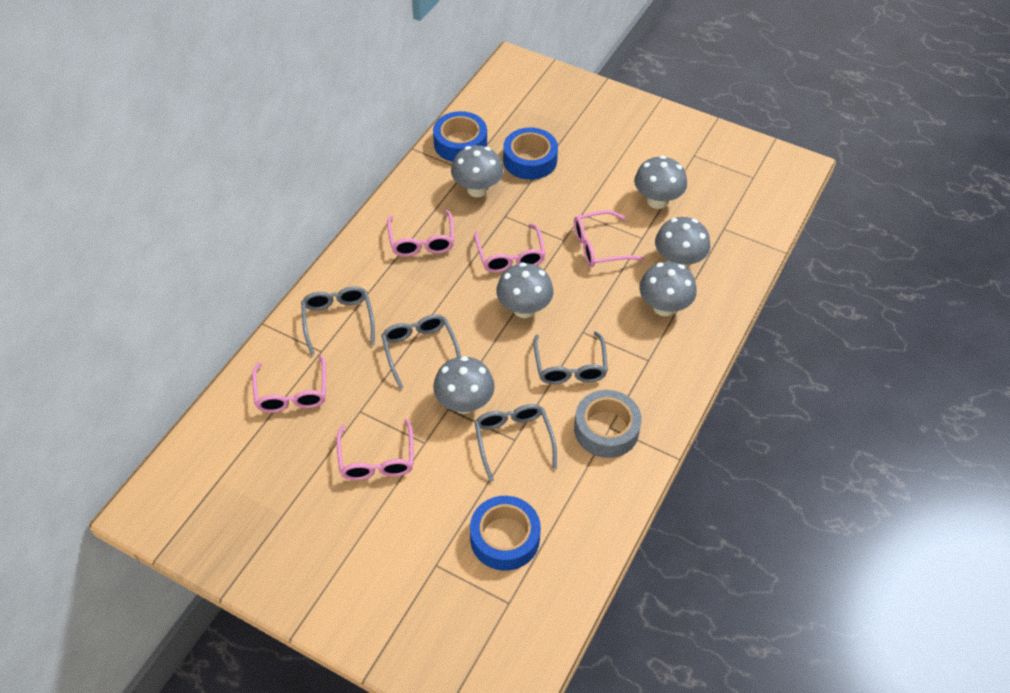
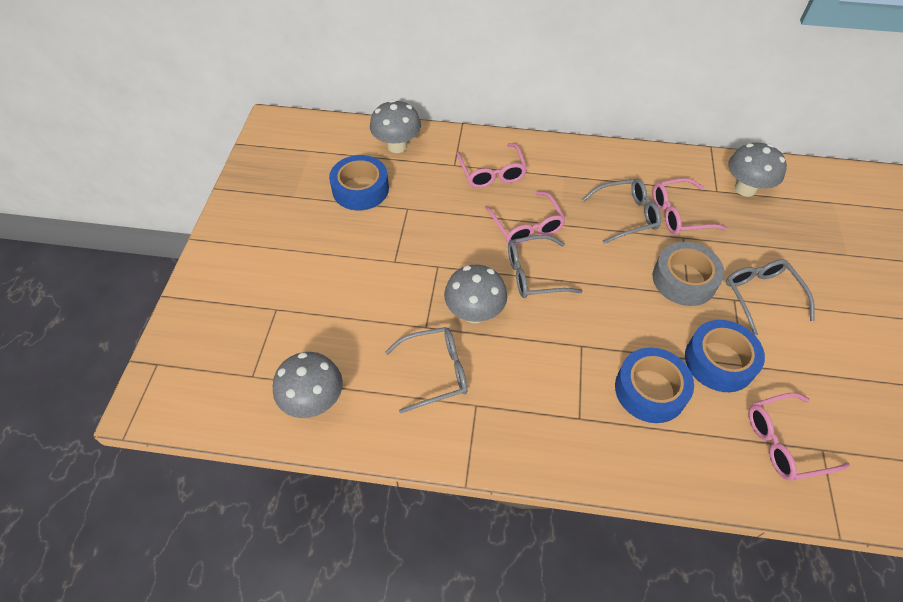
grey mushroom: 6 -> 4
pink glasses: 5 -> 4

